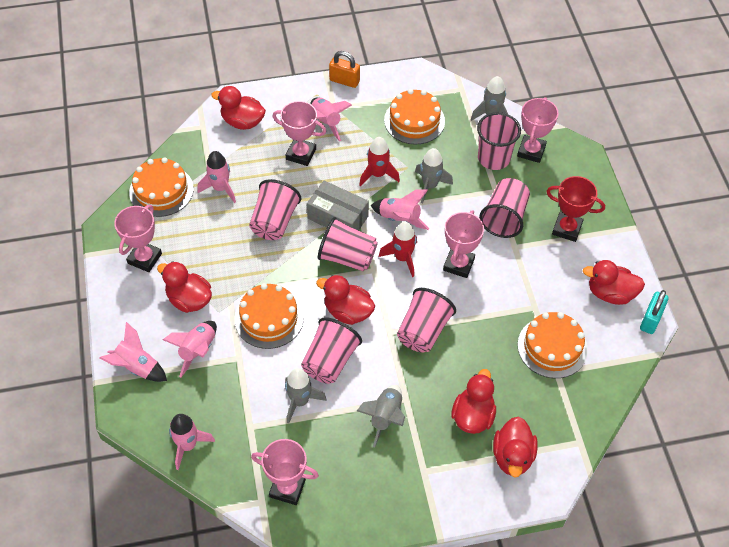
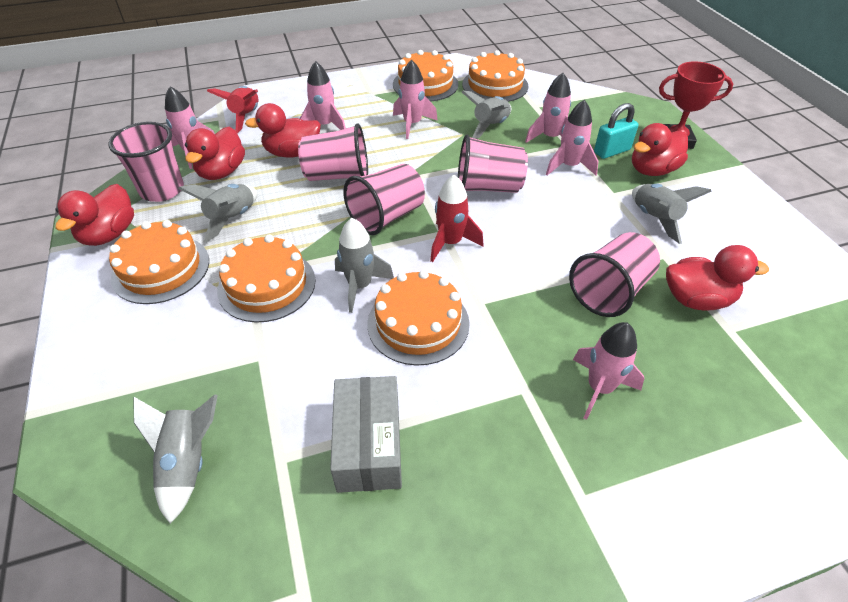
grey rocket: 4 -> 5
orange cake: 4 -> 5
orange padlock: 1 -> 0
pink cup: 6 -> 5
pink trophy: 5 -> 0
red duck: 6 -> 5

